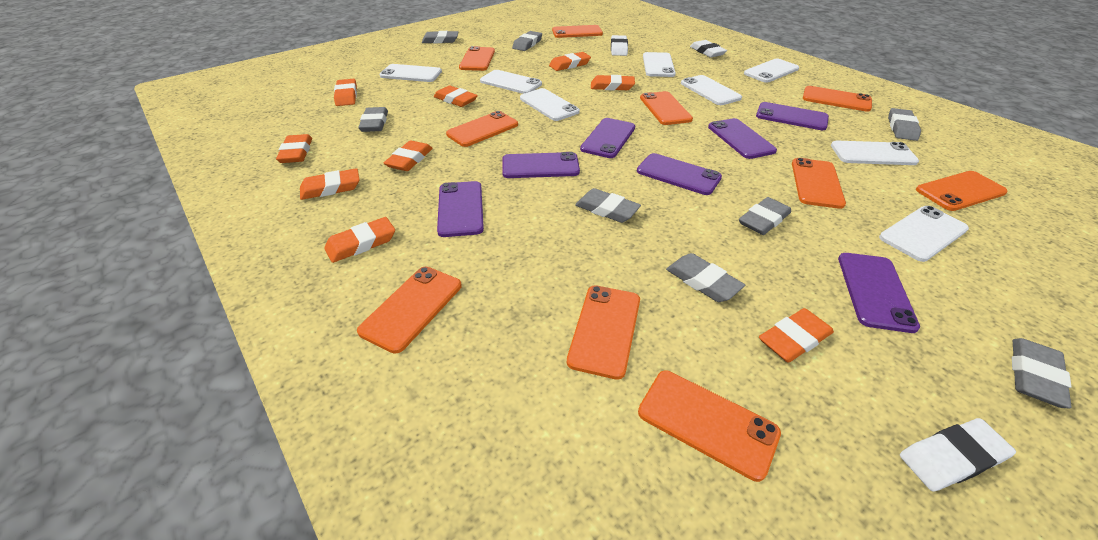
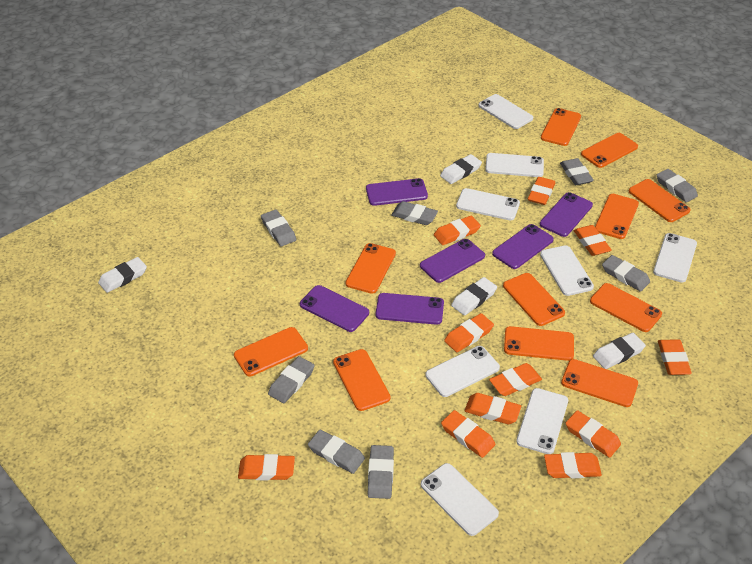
orange eraser: 9 -> 11
orange phone: 10 -> 11
purple phone: 7 -> 6
white eraser: 3 -> 4

